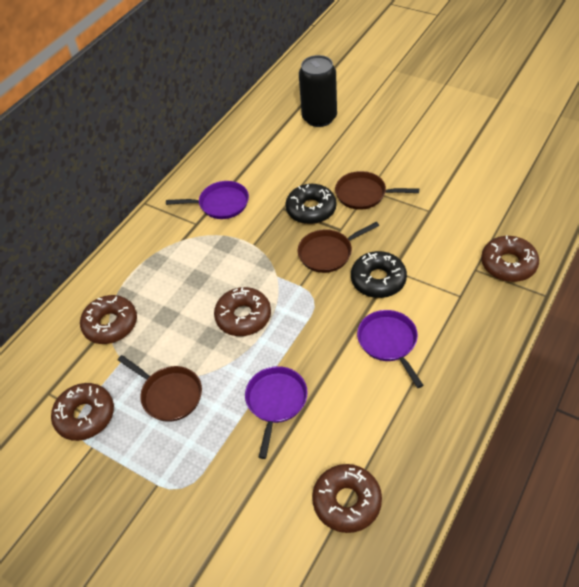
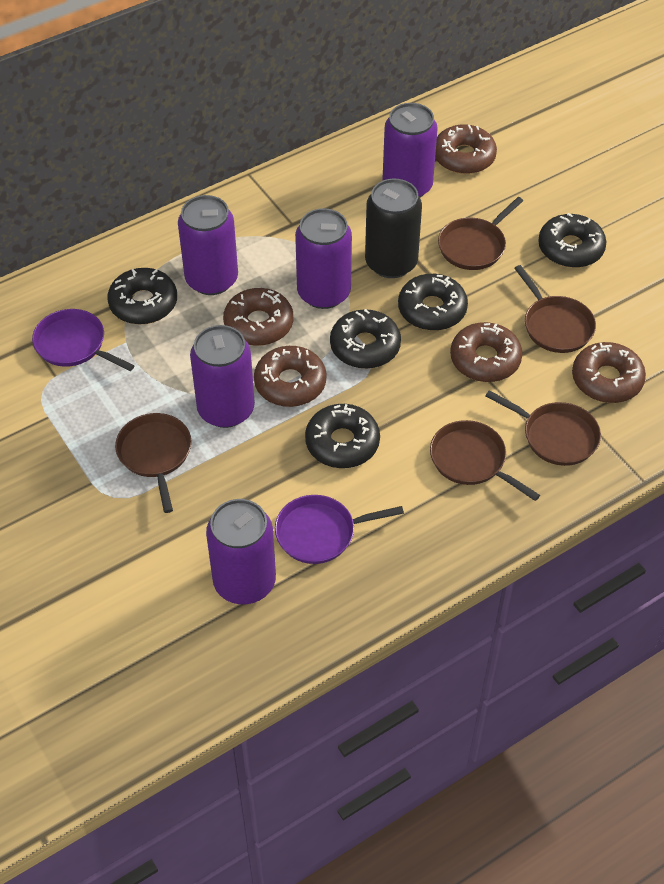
black donut: 2 -> 5
brown pan: 3 -> 5
purple can: 0 -> 5
purple pan: 3 -> 2

